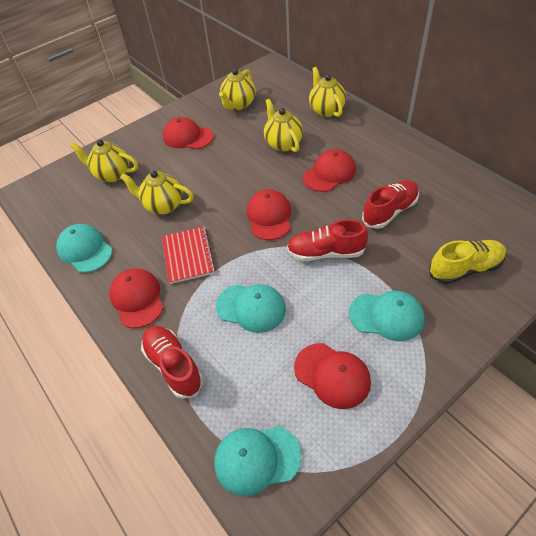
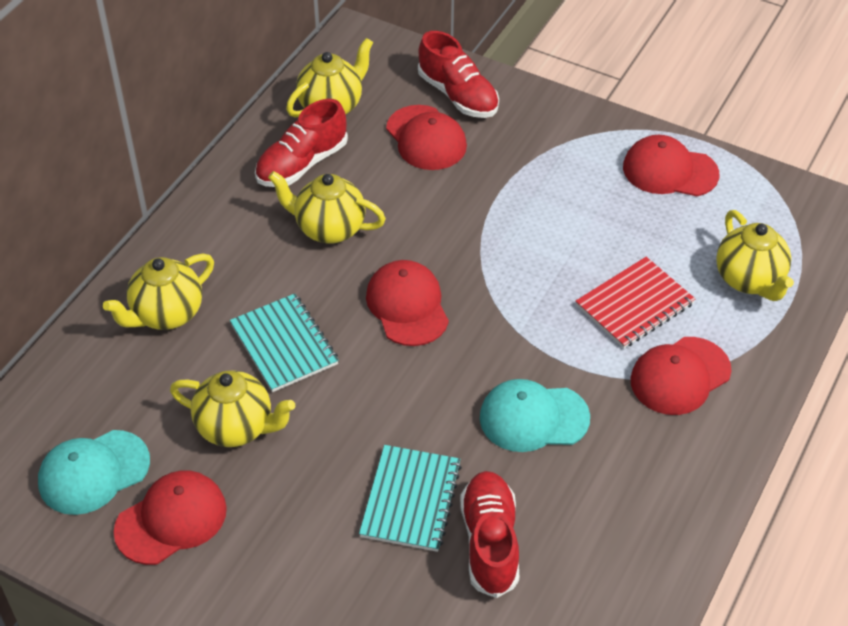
turquoise cap: 4 -> 2
turquoise notebook: 0 -> 2
yellow shoe: 1 -> 0

